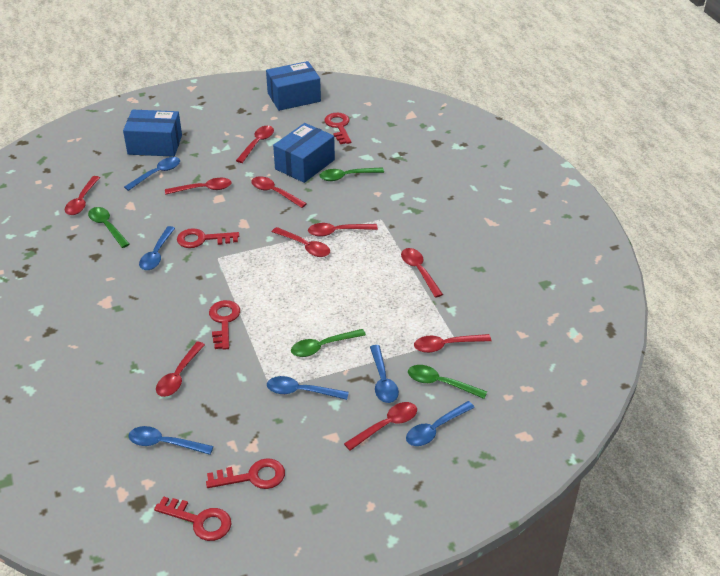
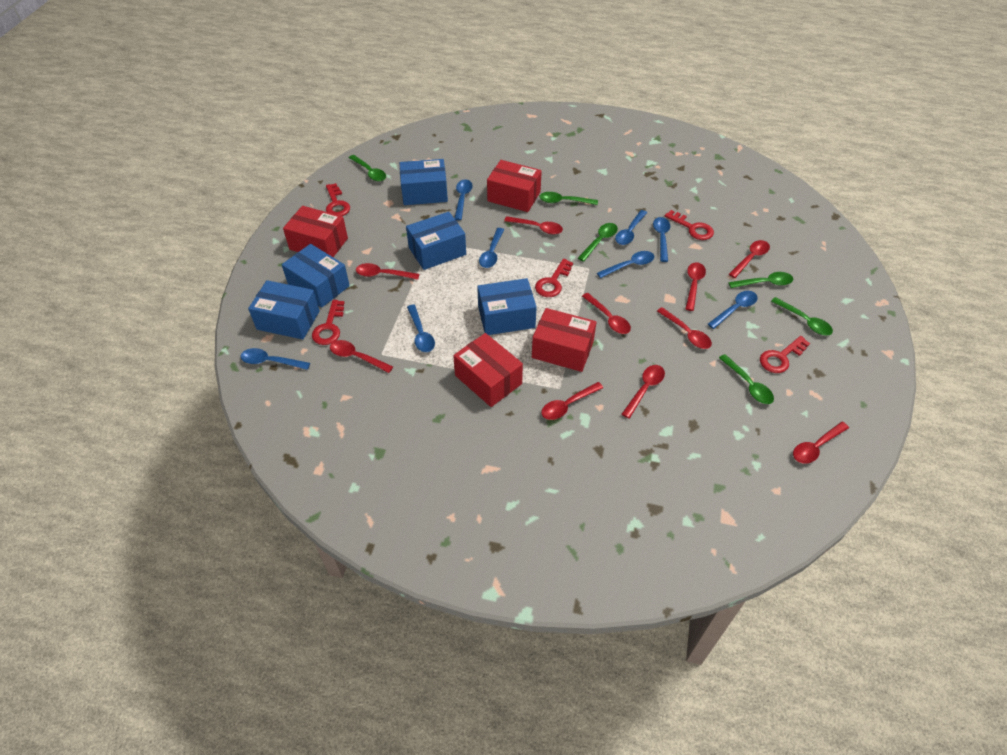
blue box: 3 -> 5
blue spoon: 6 -> 8
green spoon: 4 -> 6
red box: 0 -> 4

